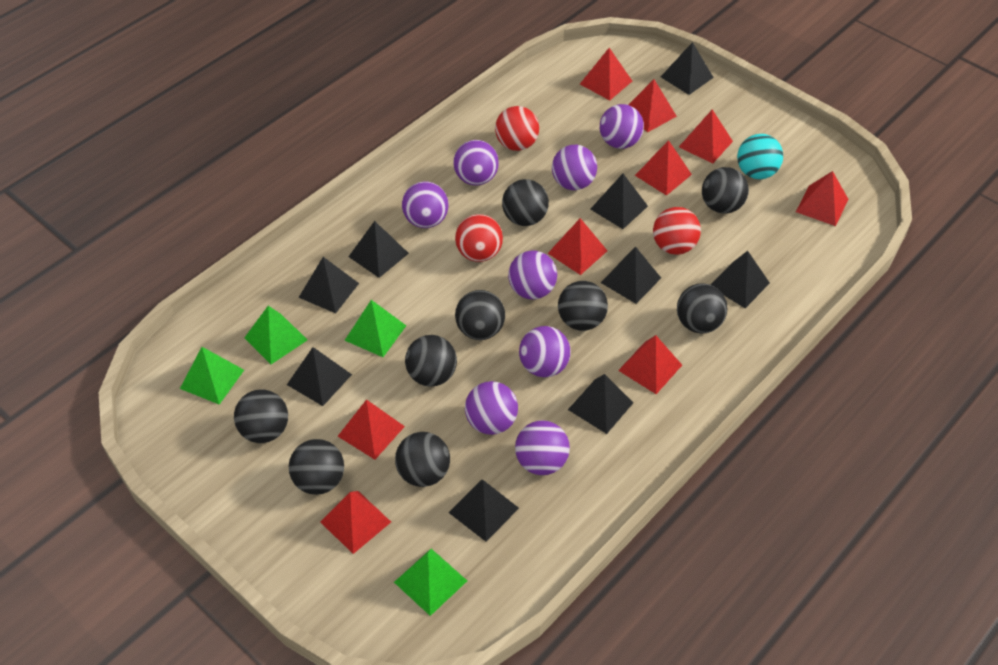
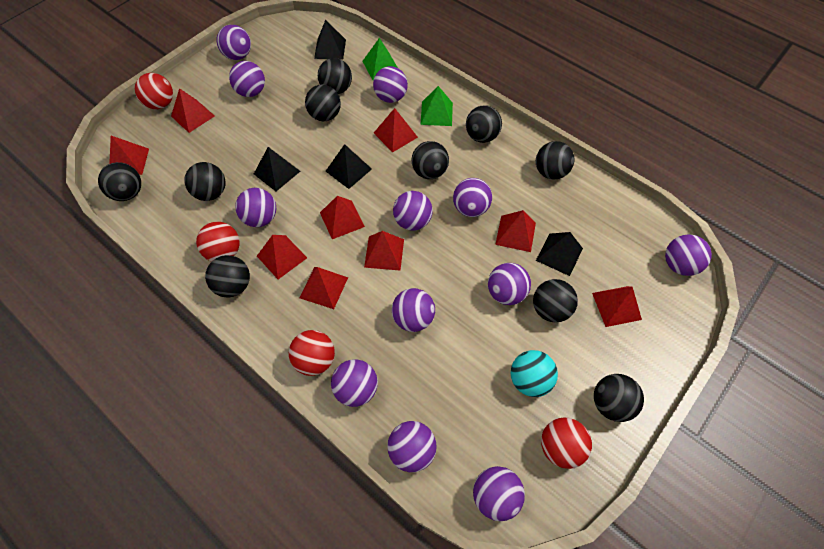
black ball: 9 -> 10
black pyramid: 9 -> 4
green pyramid: 4 -> 2
purple ball: 8 -> 12
red ball: 3 -> 4

